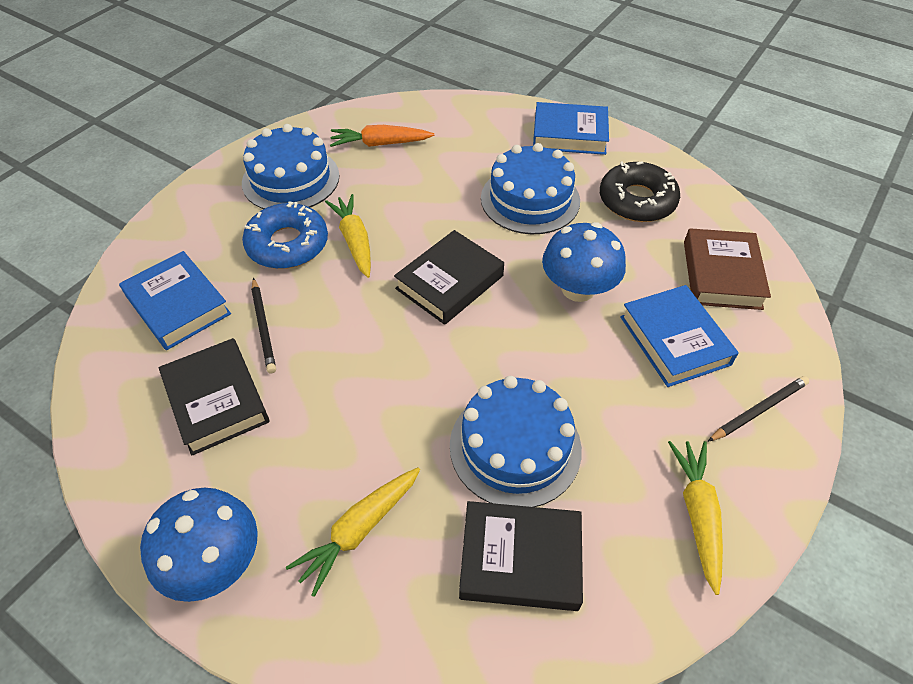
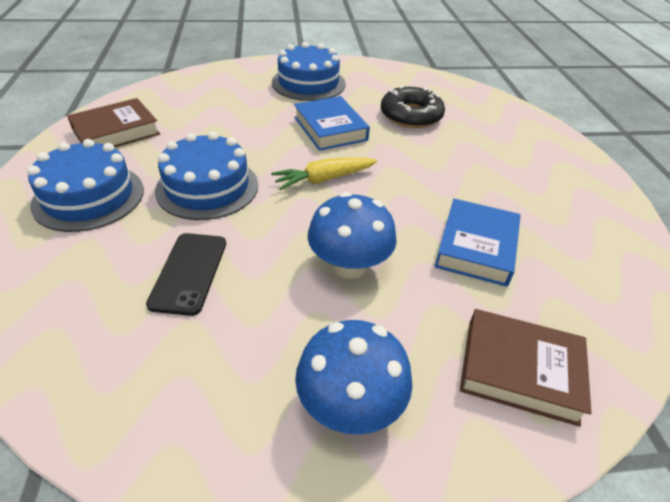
black book: 3 -> 0
black pencil: 2 -> 0
black phone: 0 -> 1
blue book: 3 -> 2
blue donut: 1 -> 0
brown book: 1 -> 2
orange carrot: 1 -> 0
yellow carrot: 3 -> 1

